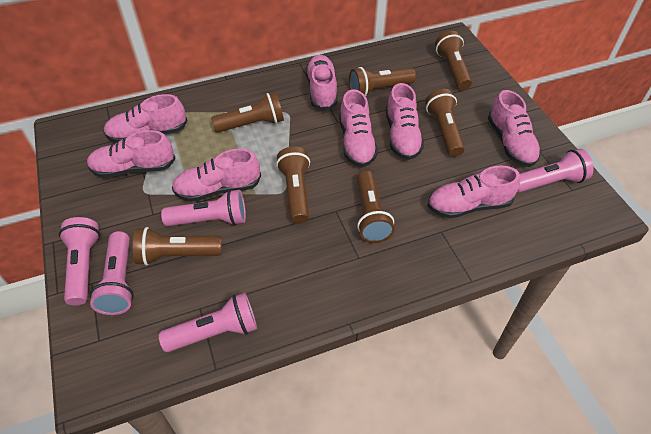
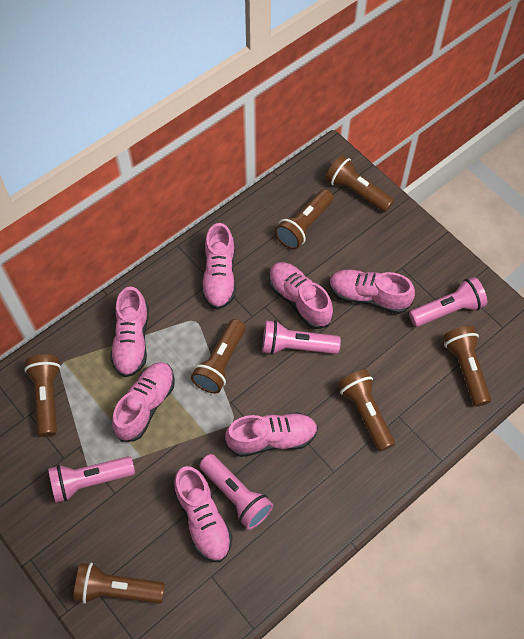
pink flashlight: 5 -> 4
pink shoe: 8 -> 7

